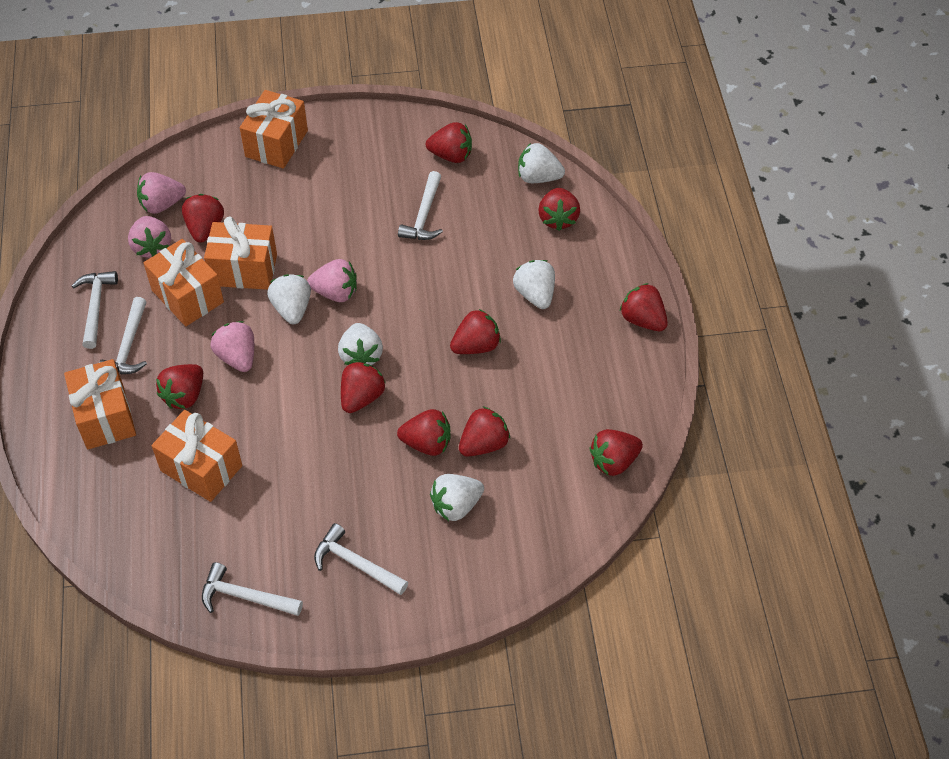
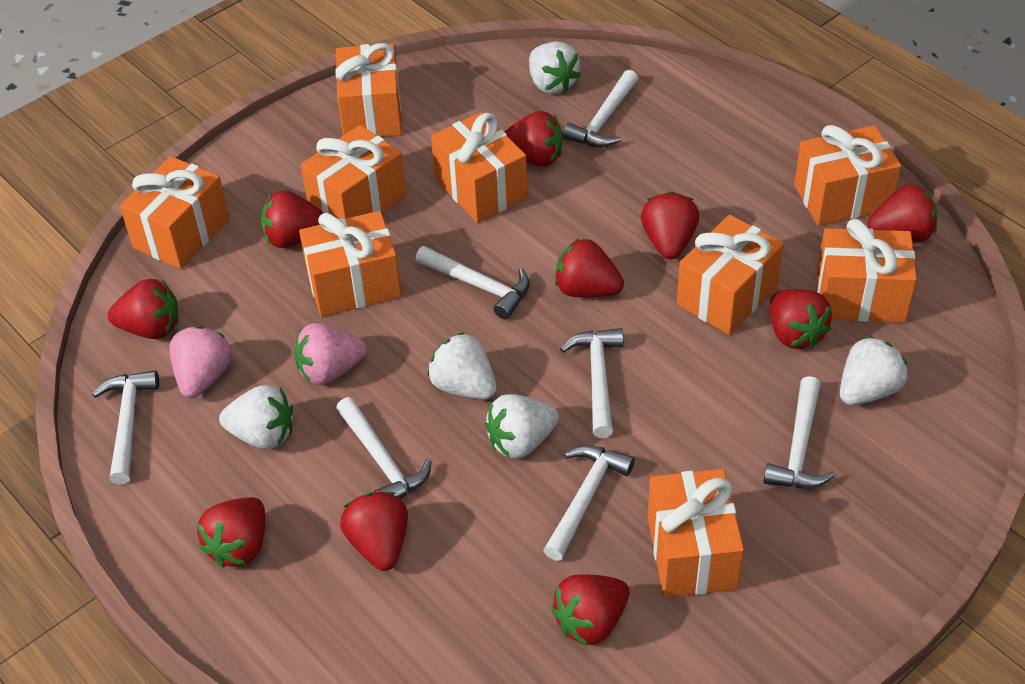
orange gift: 5 -> 9
pink strawberry: 4 -> 2
white hammer: 5 -> 7

